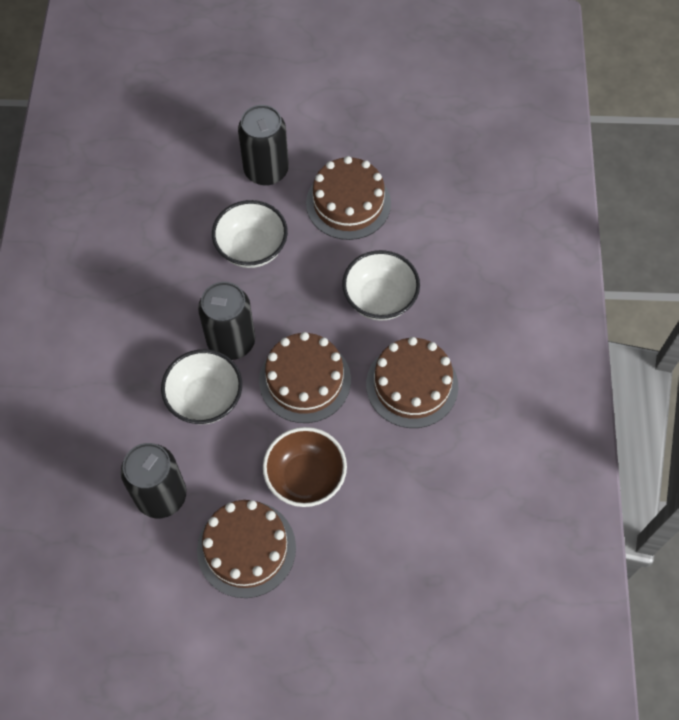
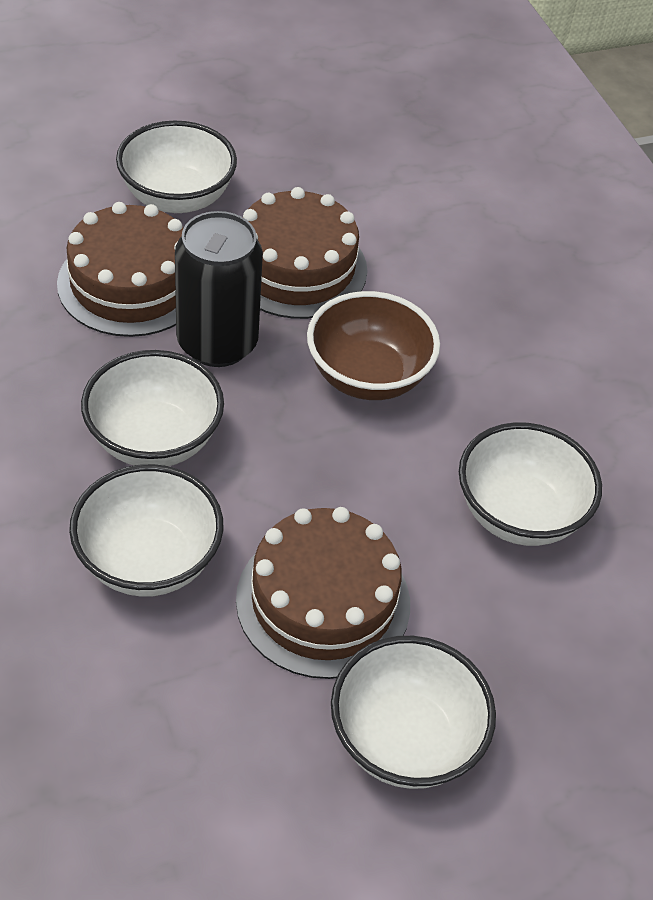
black can: 3 -> 1
brown cake: 4 -> 3
white bowl: 3 -> 5

